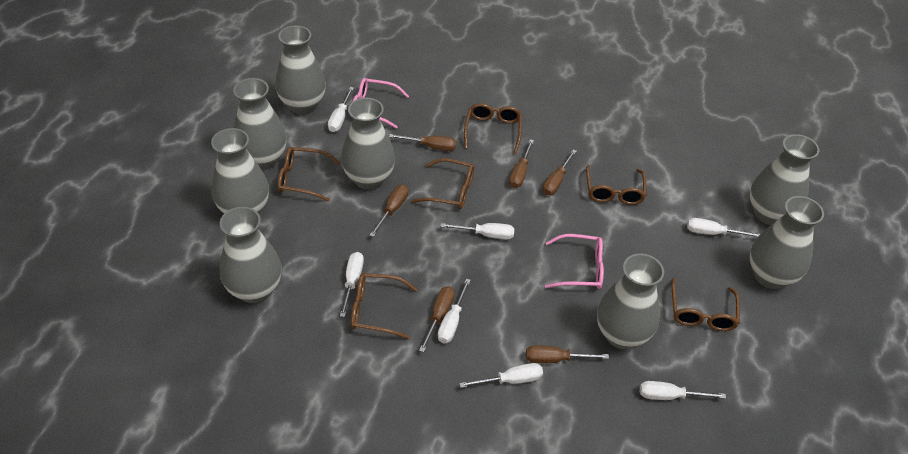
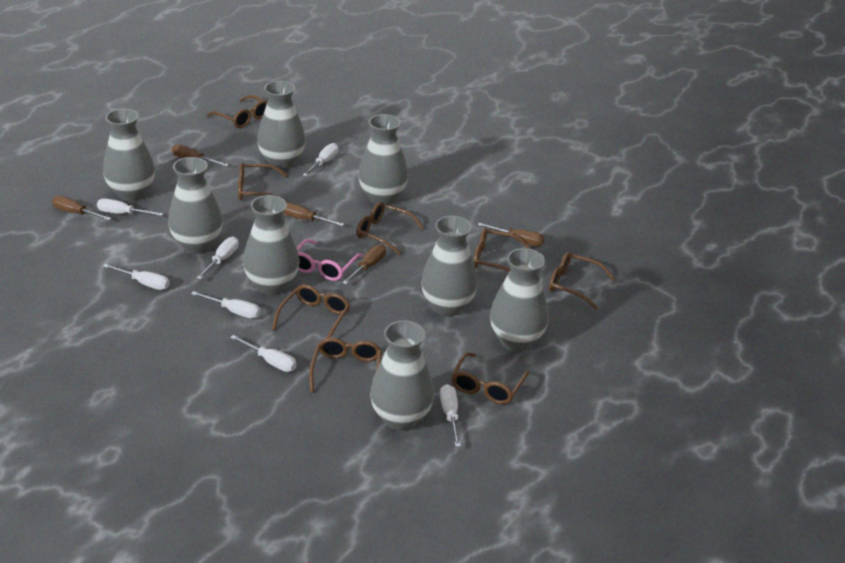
brown glasses: 6 -> 8
brown screwdriver: 6 -> 5
pink glasses: 2 -> 1

